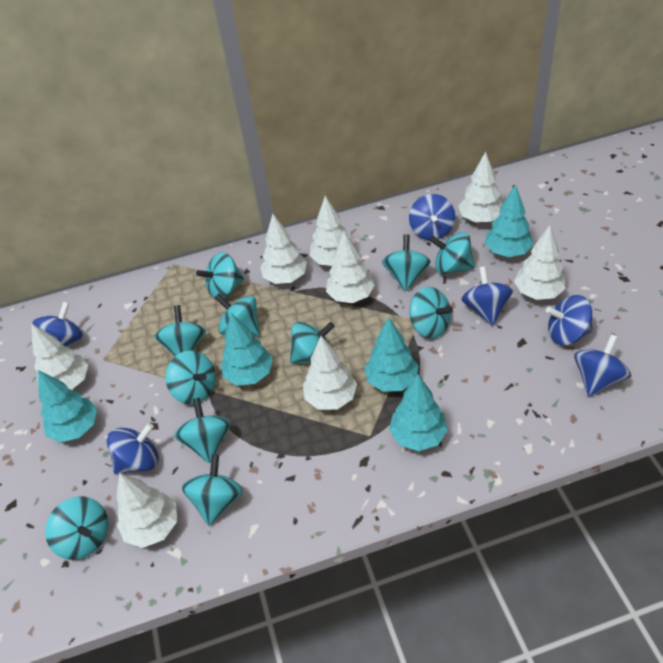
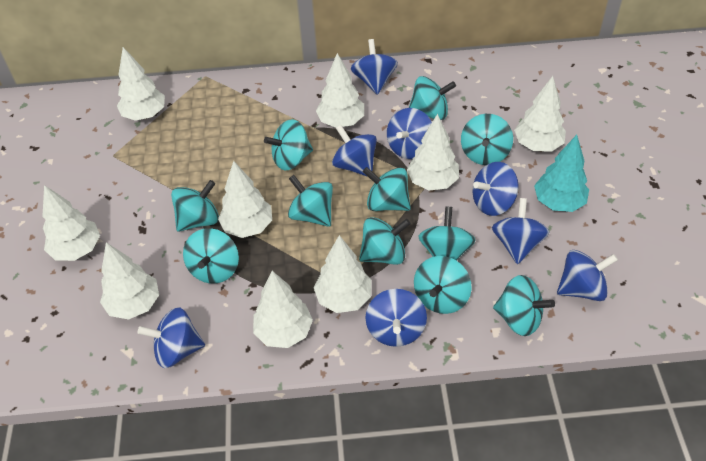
blue spinning top: 6 -> 8
turquoise tree: 5 -> 1
white tree: 8 -> 9

